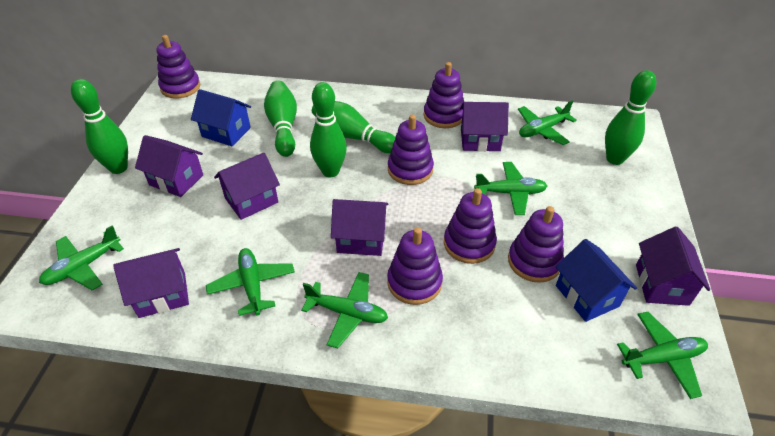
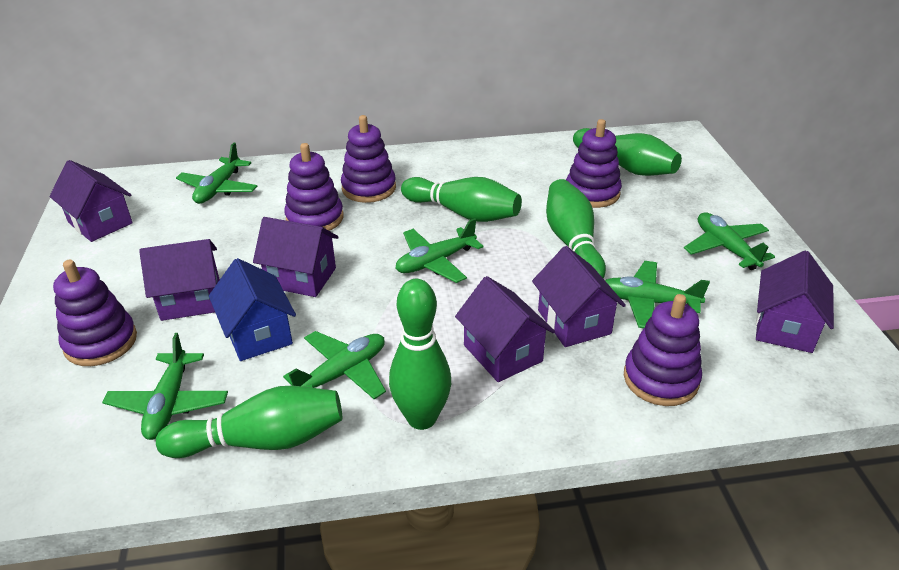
blue house: 2 -> 1
purple stacking toy: 6 -> 5

